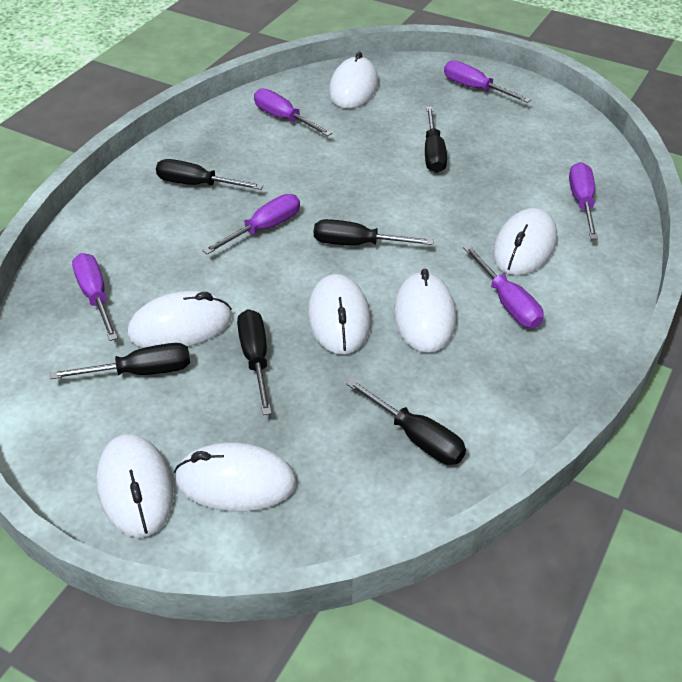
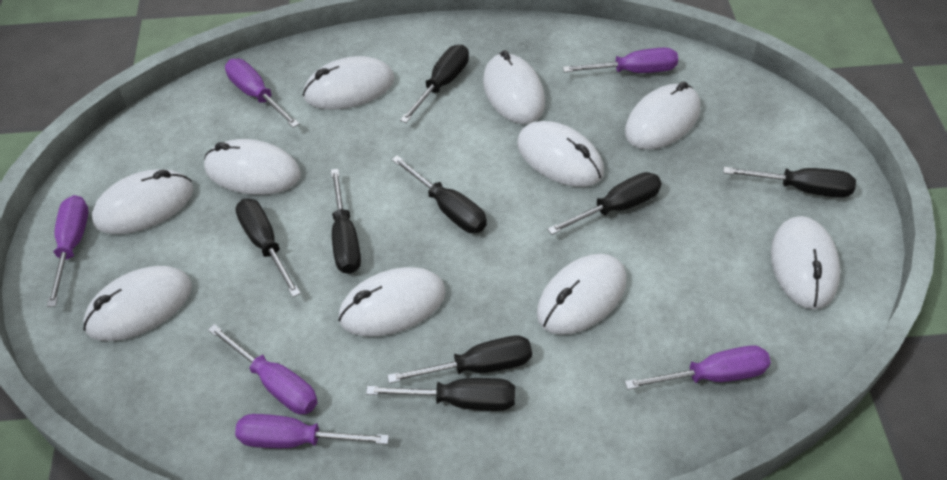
black screwdriver: 6 -> 8
white mouse: 7 -> 10

